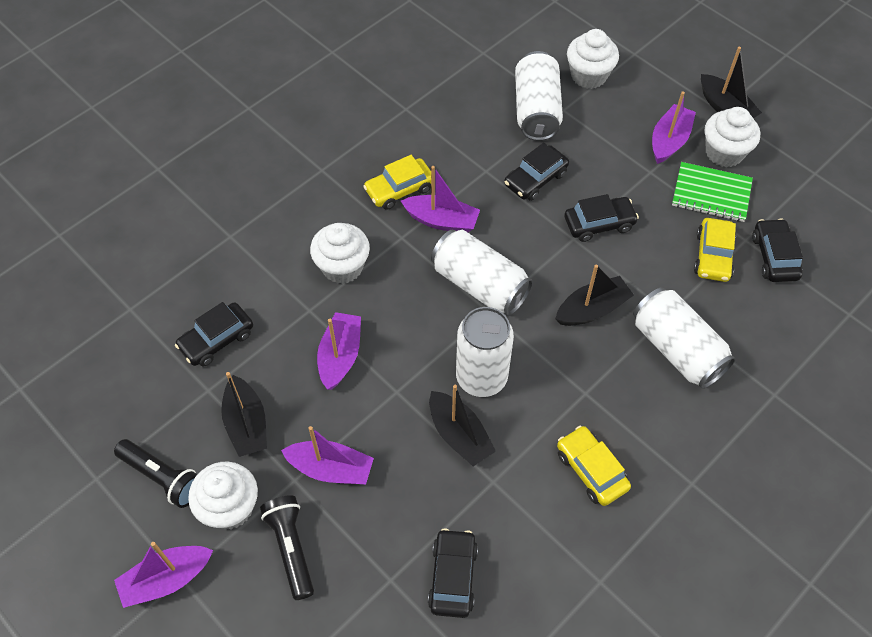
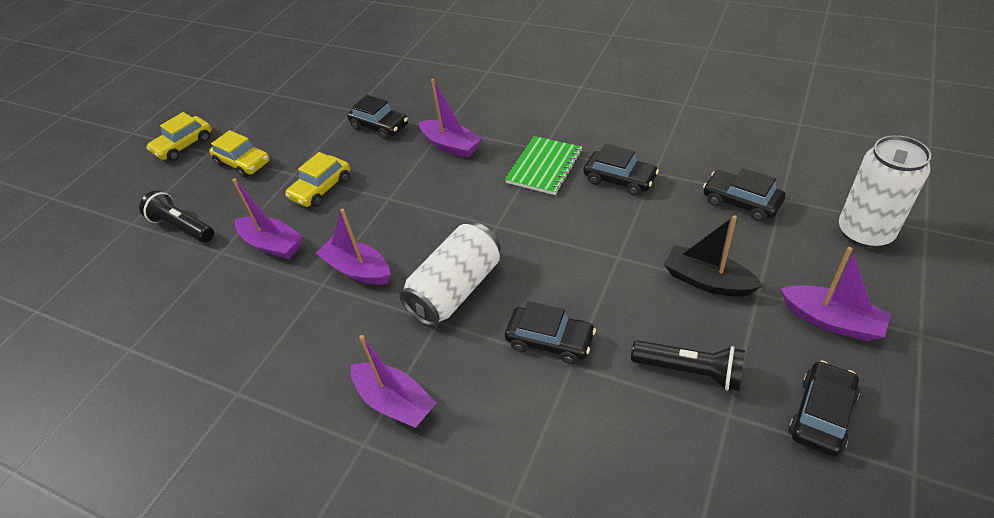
black boat: 4 -> 1
white can: 4 -> 2
white cupcake: 4 -> 0

